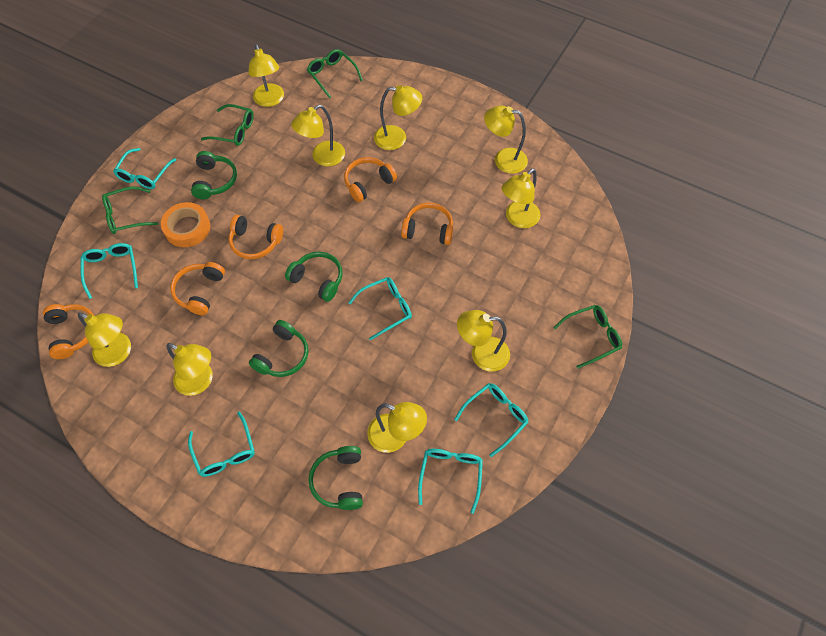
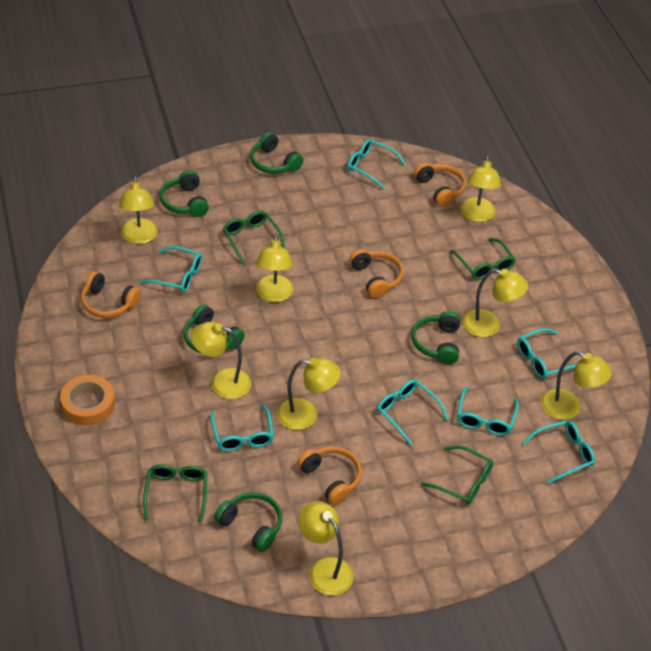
green headphones: 4 -> 5
orange headphones: 5 -> 4
turquoise glasses: 6 -> 7
yellow lamp: 9 -> 8

